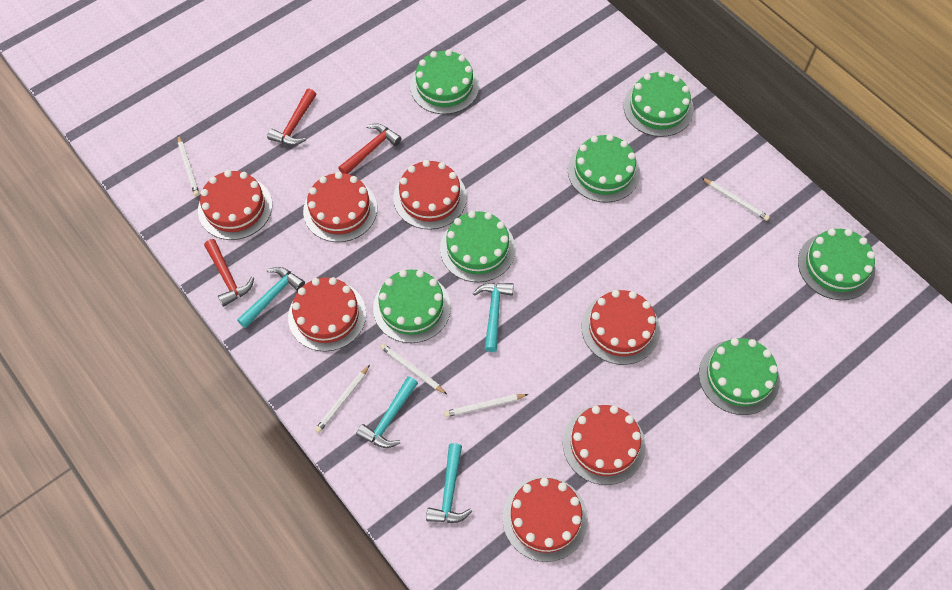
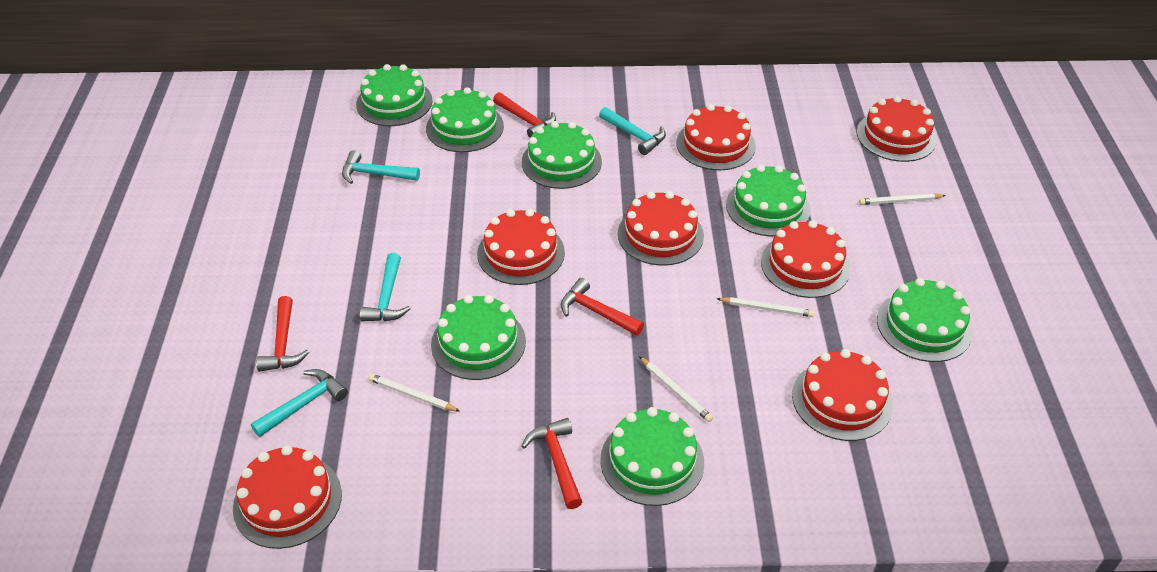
red hammer: 3 -> 4
white pencil: 5 -> 4

